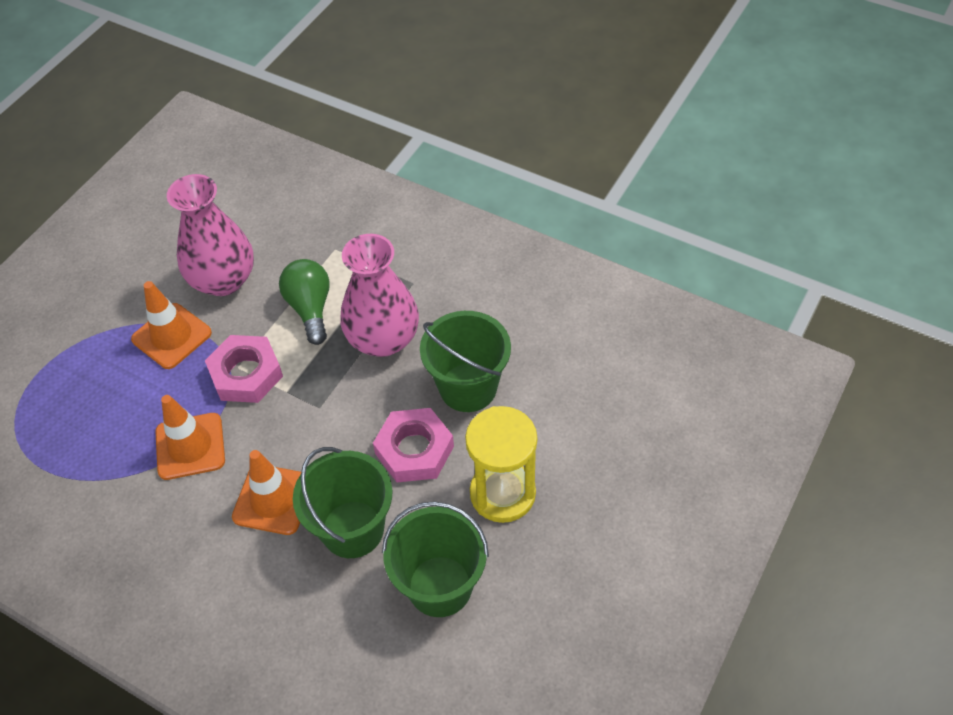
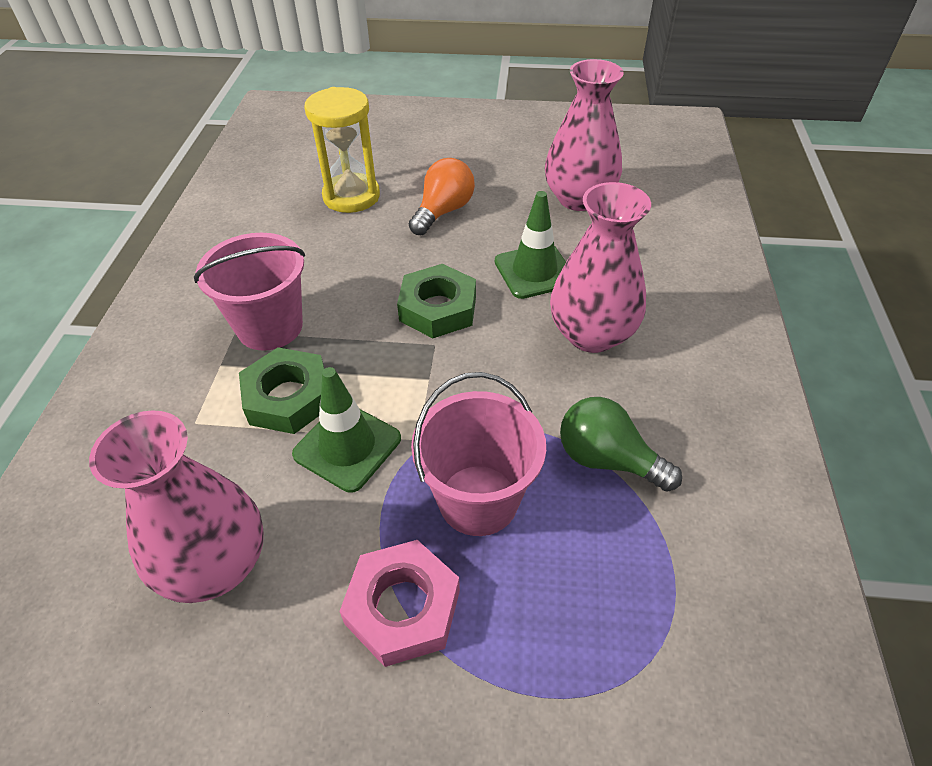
green bucket: 3 -> 0
green nut: 0 -> 2
green traffic cone: 0 -> 2
orange light bulb: 0 -> 1
orange traffic cone: 3 -> 0
pink bucket: 0 -> 2
pink nut: 2 -> 1
pink vase: 2 -> 3

